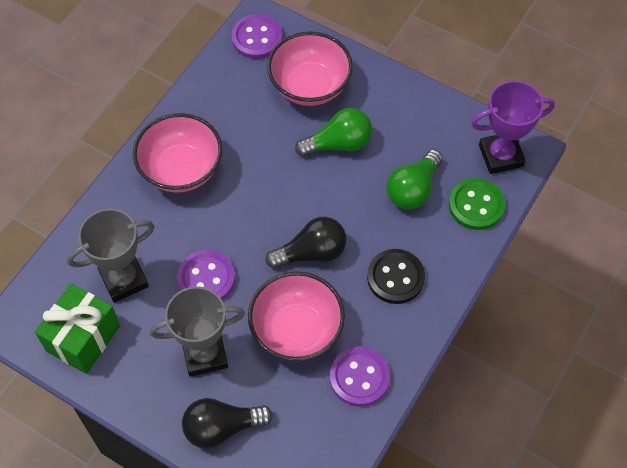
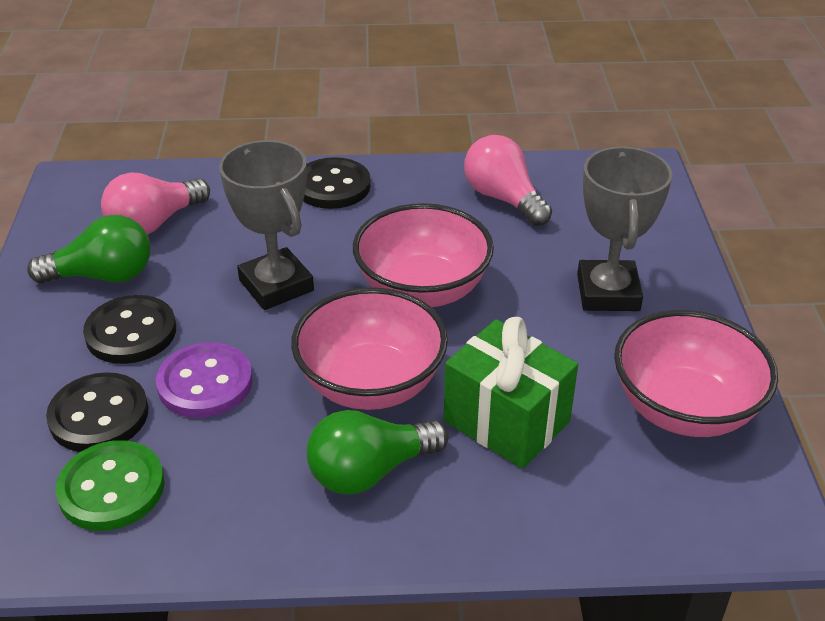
black button: 1 -> 3
black light bulb: 2 -> 0
pink light bulb: 0 -> 2
purple button: 3 -> 1
purple trophy: 1 -> 0

